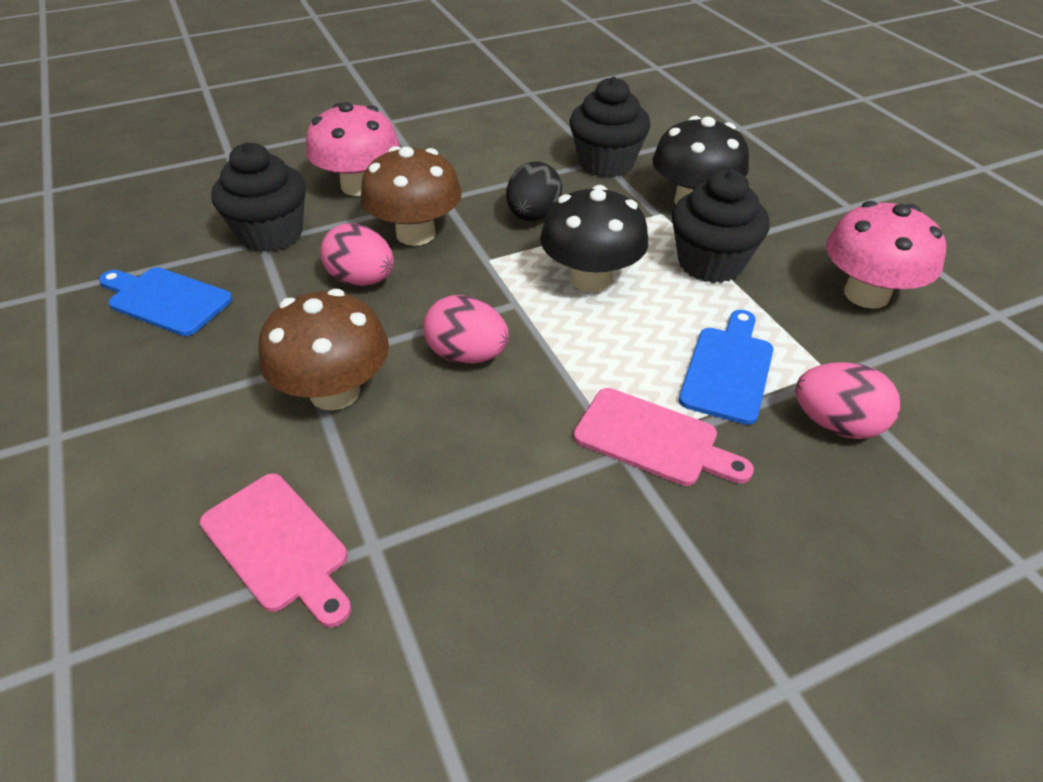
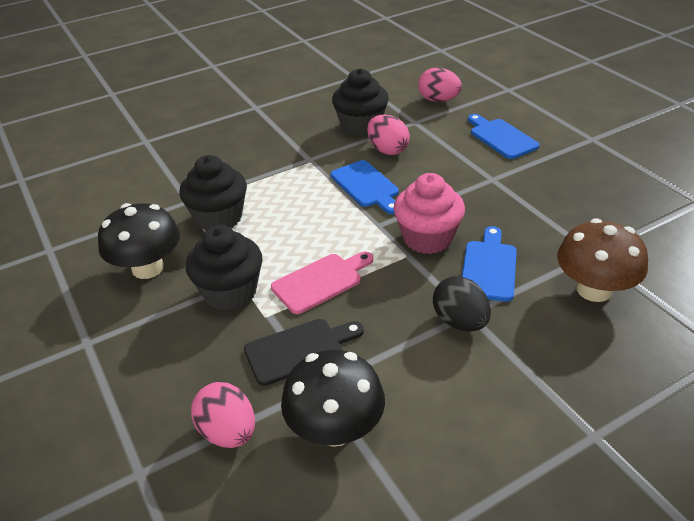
black cutting board: 0 -> 1
blue cutting board: 2 -> 3
brown mushroom: 2 -> 1
pink cupcake: 0 -> 1
pink cutting board: 2 -> 1
pink mushroom: 2 -> 0

